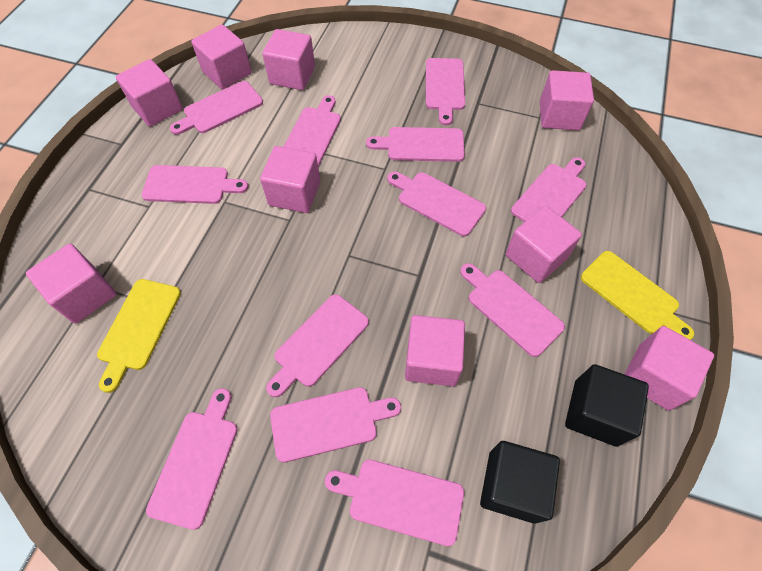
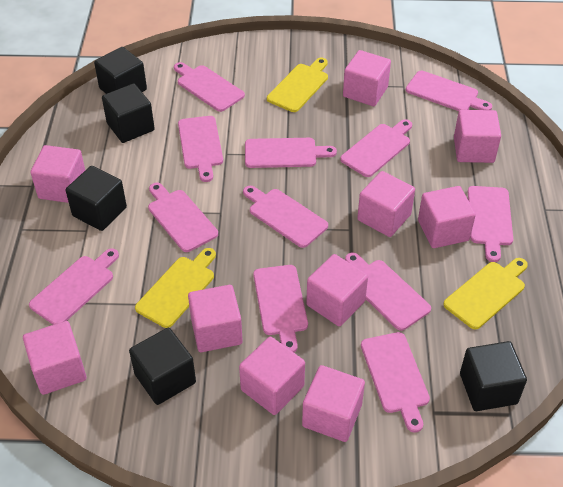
black cube: 2 -> 5
pink cube: 9 -> 10
yellow cutting board: 2 -> 3

